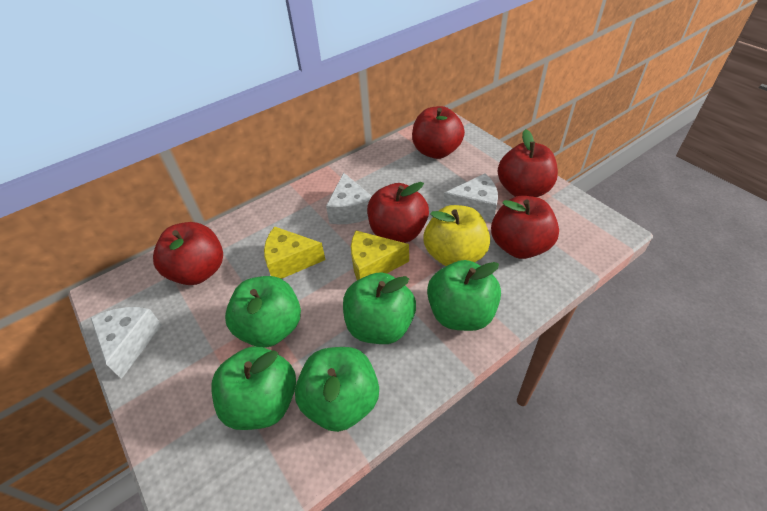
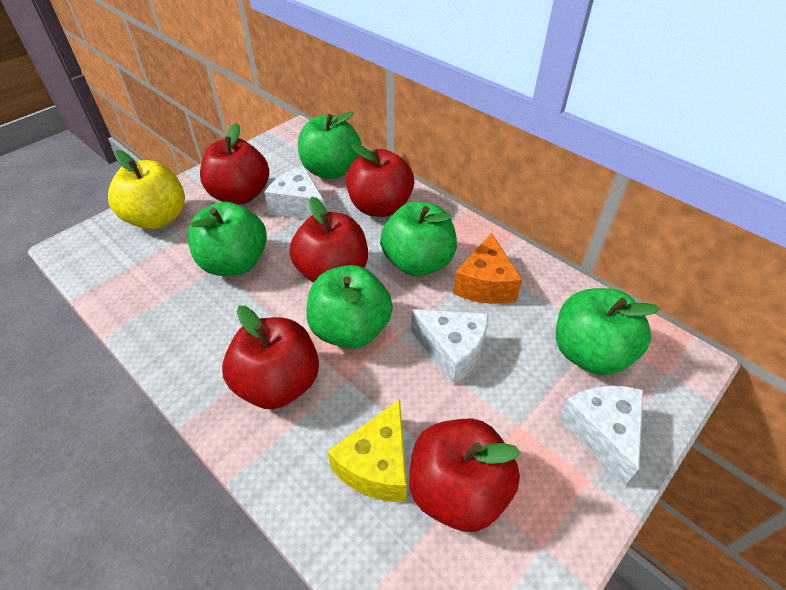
orange cheese: 0 -> 1
yellow cheese: 2 -> 1

